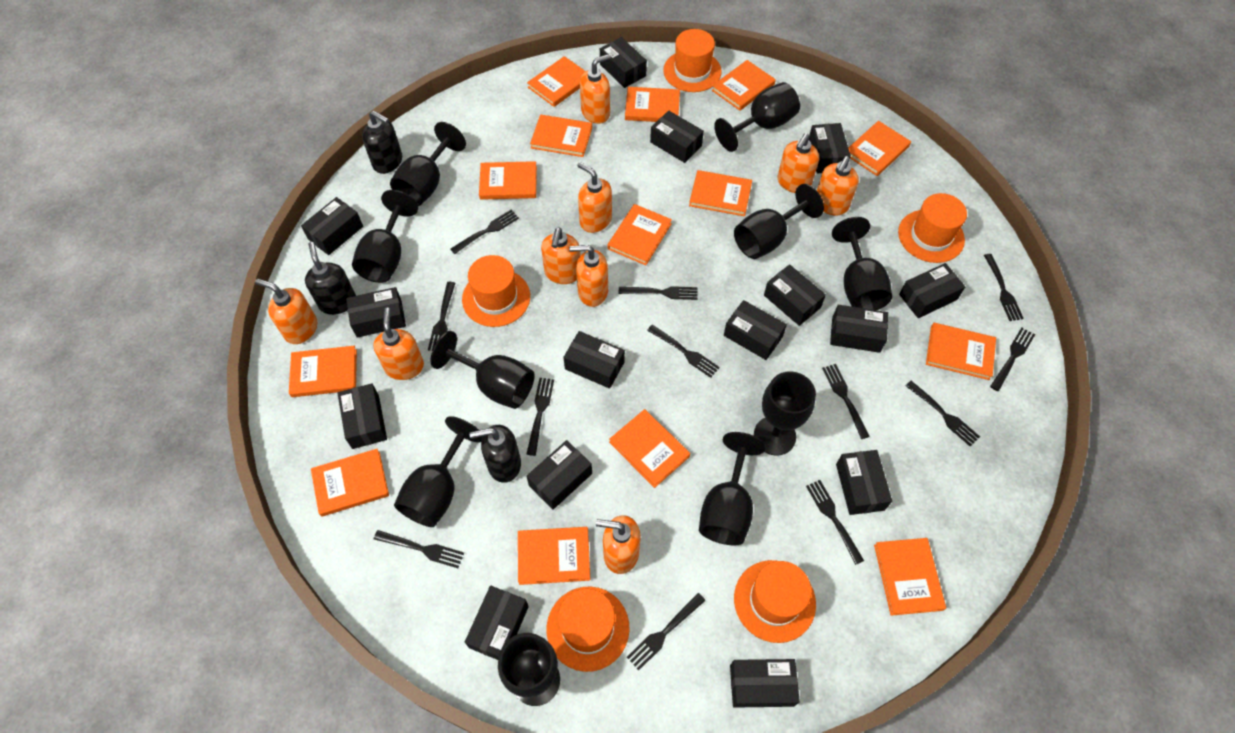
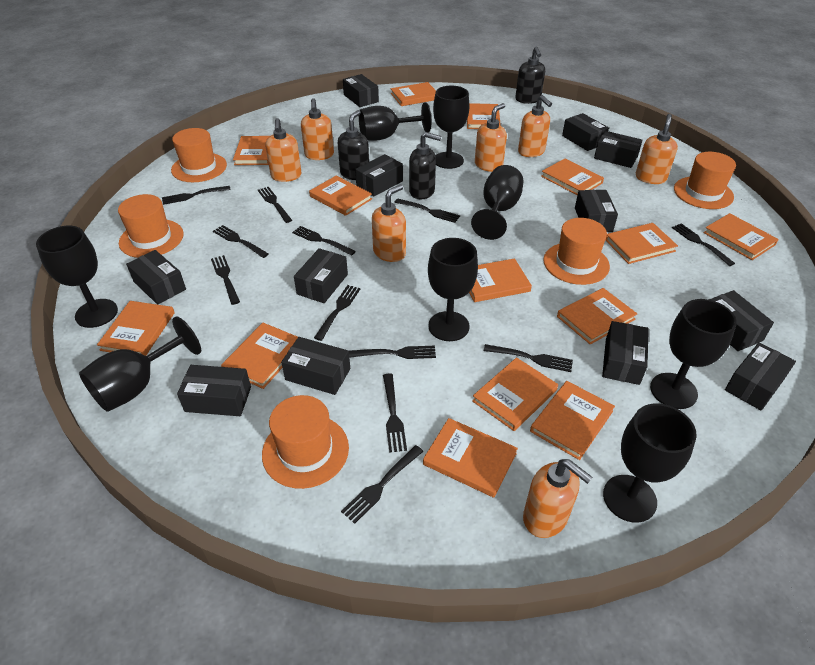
black box: 15 -> 12
black goblet: 10 -> 8
orange soap dispenser: 9 -> 7

